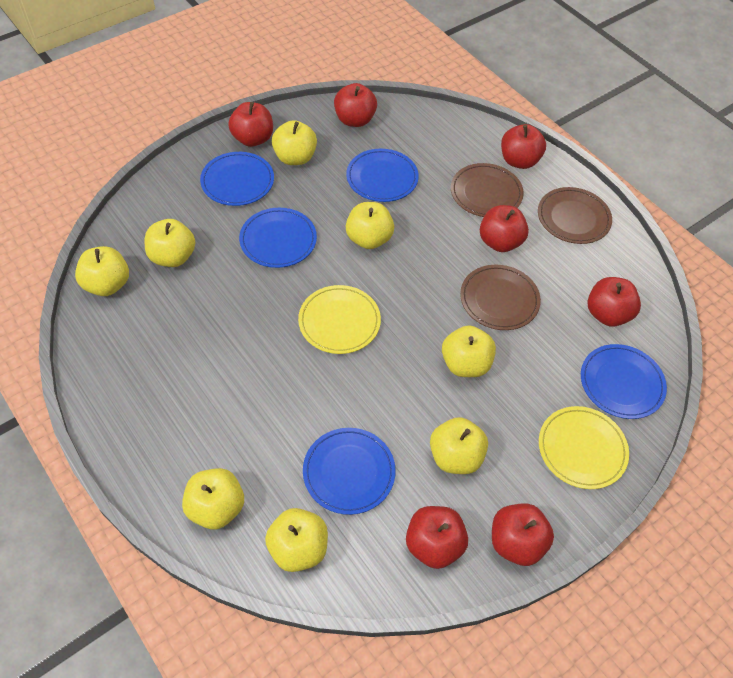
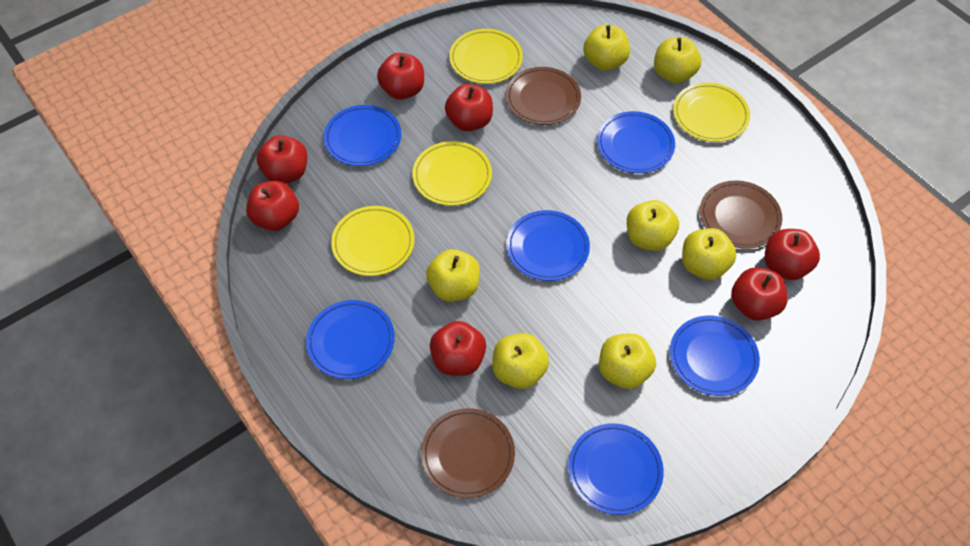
blue plate: 5 -> 6
yellow apple: 8 -> 7
yellow plate: 2 -> 4

